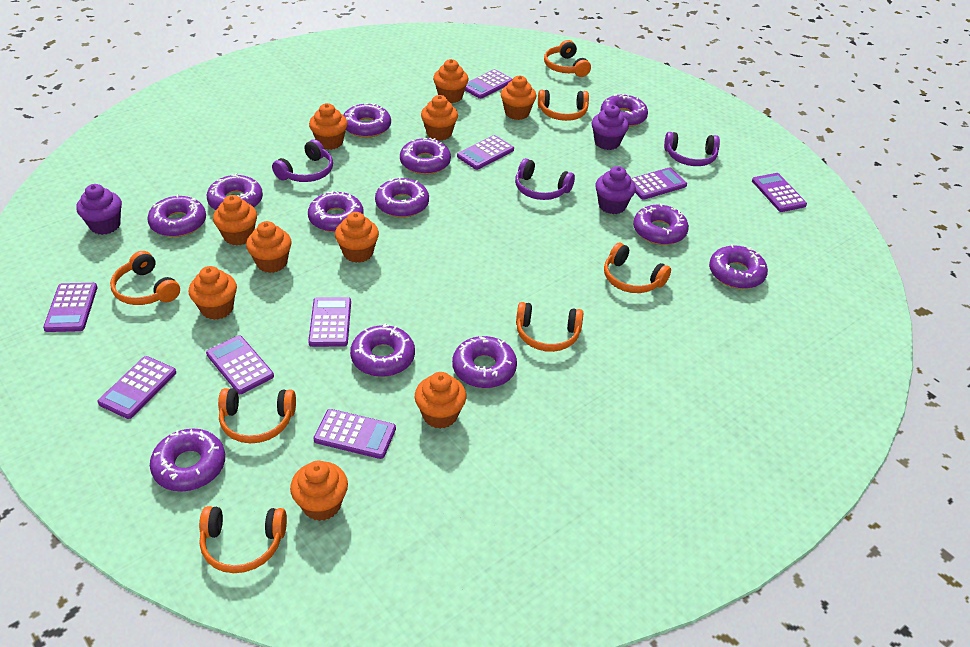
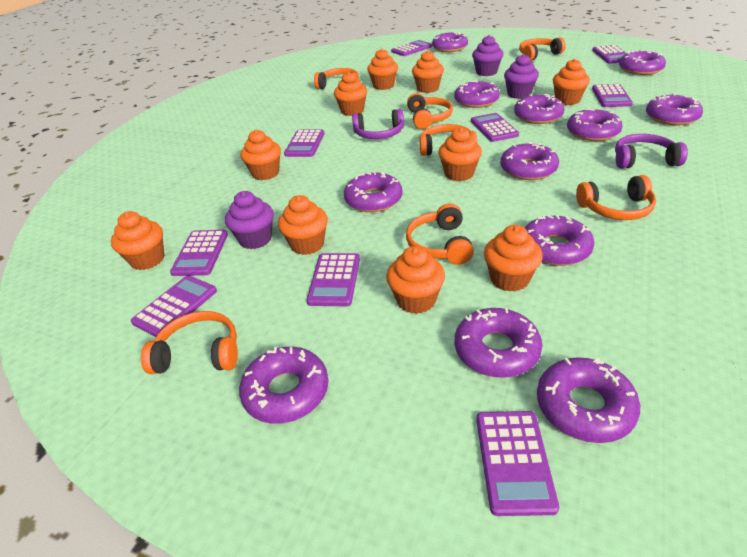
purple headphones: 3 -> 2

